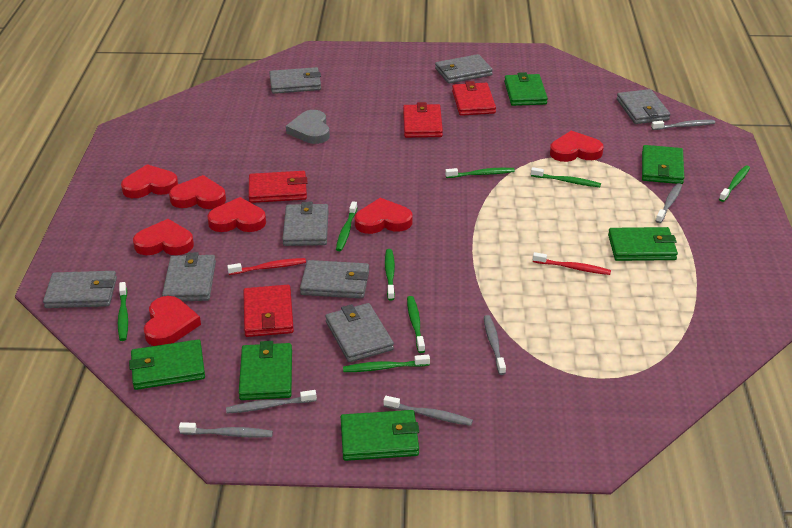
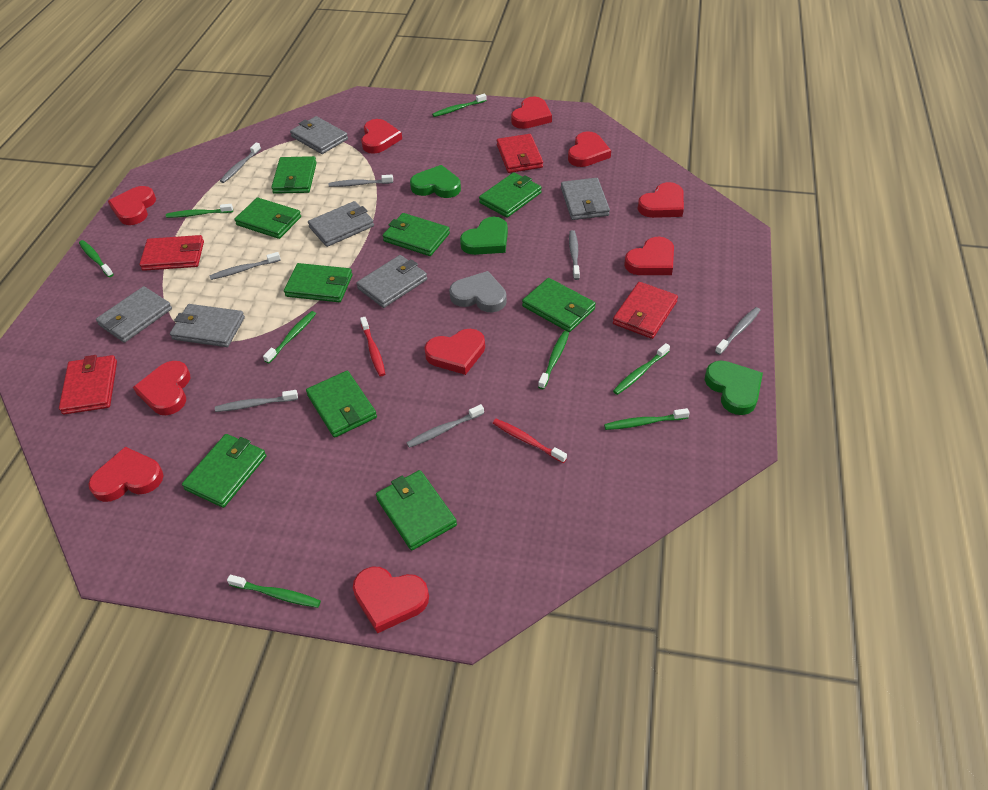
green heart: 0 -> 3
green wallet: 6 -> 9
grey toothbrush: 6 -> 7
grey wallet: 8 -> 6
red heart: 7 -> 10

